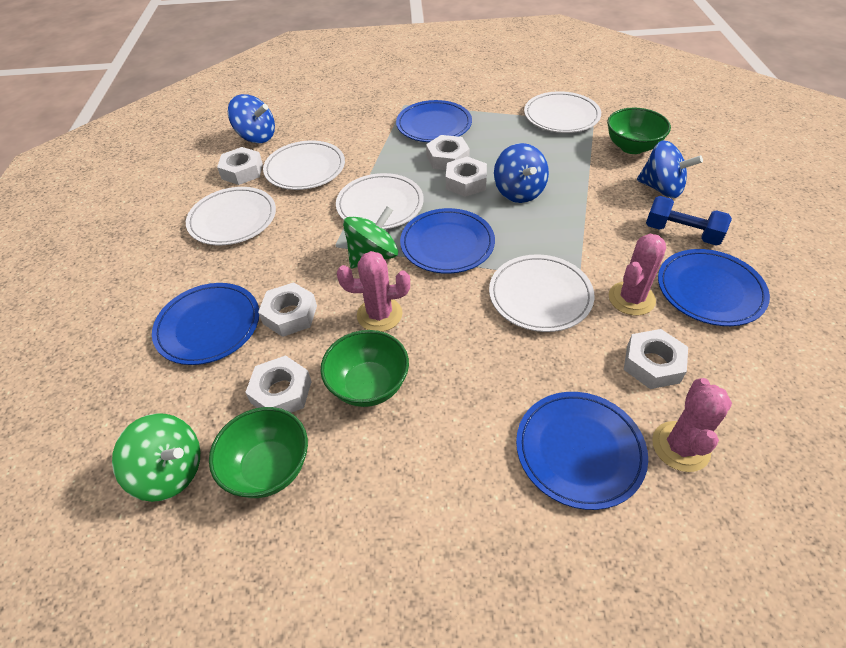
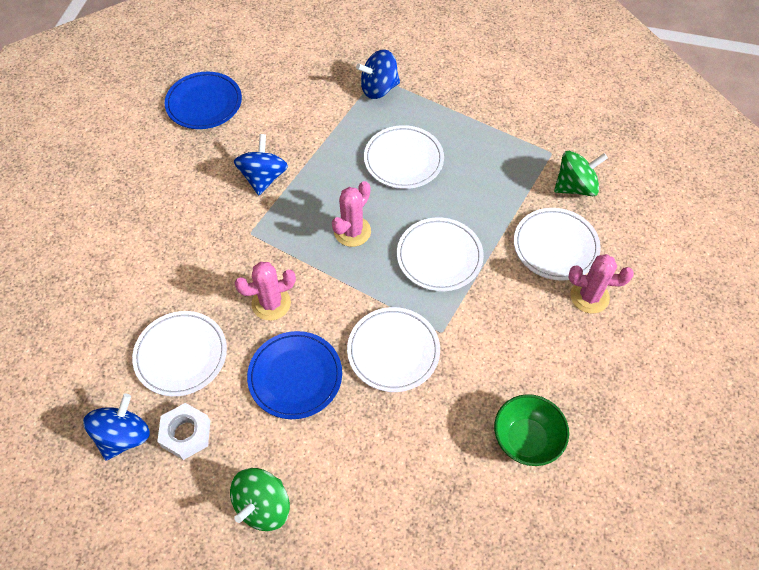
blue dumbbell: 1 -> 0
blue plate: 5 -> 2
green bowl: 3 -> 1
white nut: 6 -> 1

